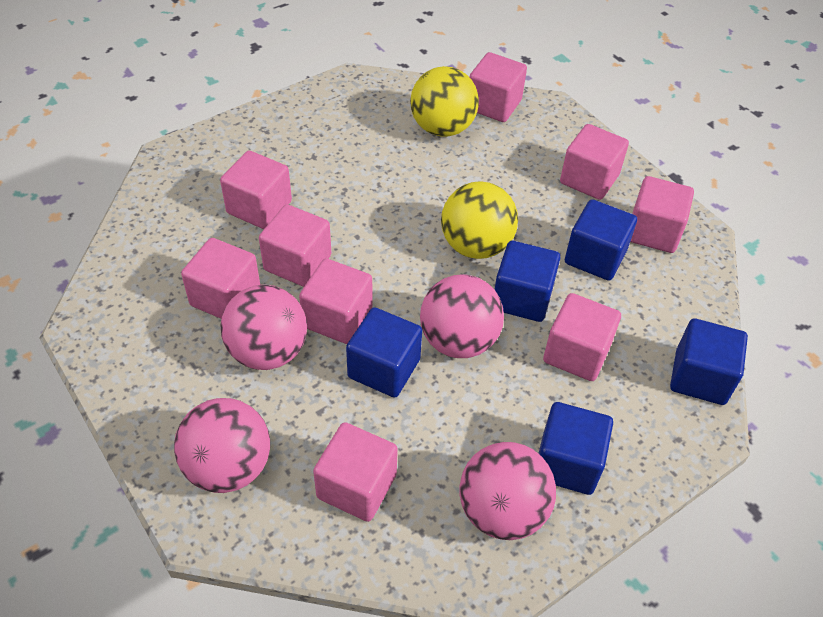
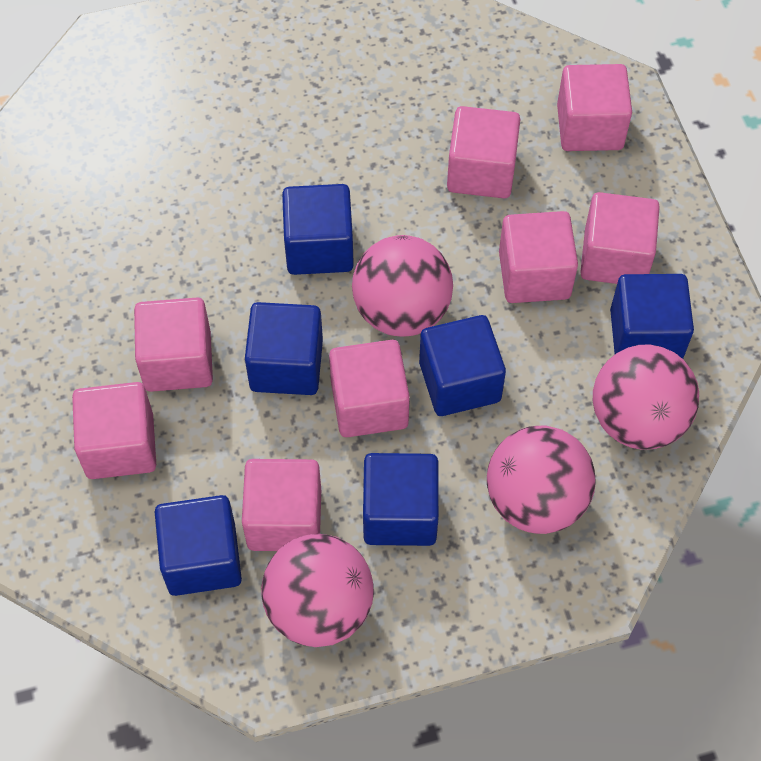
blue cube: 5 -> 6
pink cube: 9 -> 8
yellow ball: 2 -> 0

